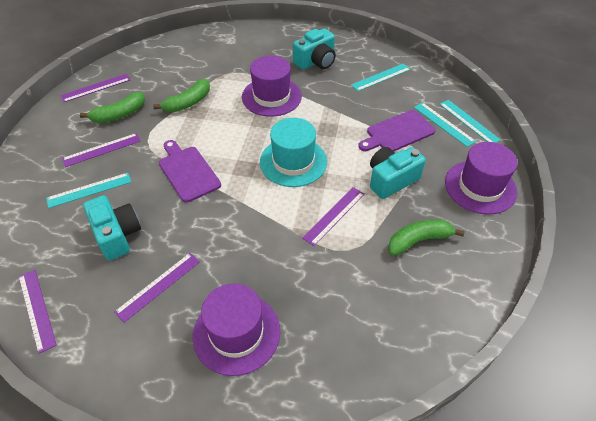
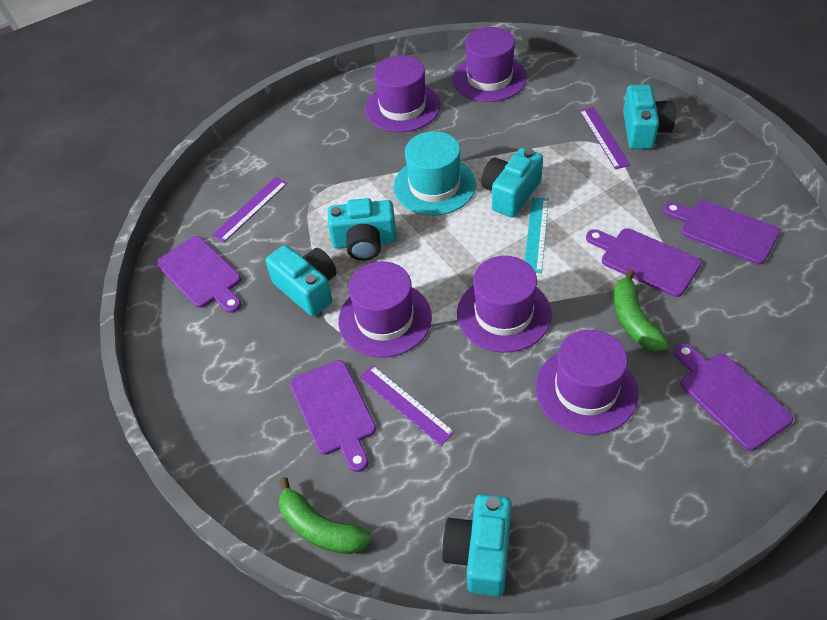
green banana: 3 -> 2
purple cutting board: 2 -> 5
purple hat: 3 -> 5
purple ruler: 5 -> 3
turquoise camera: 3 -> 5
turquoise ruler: 4 -> 1

